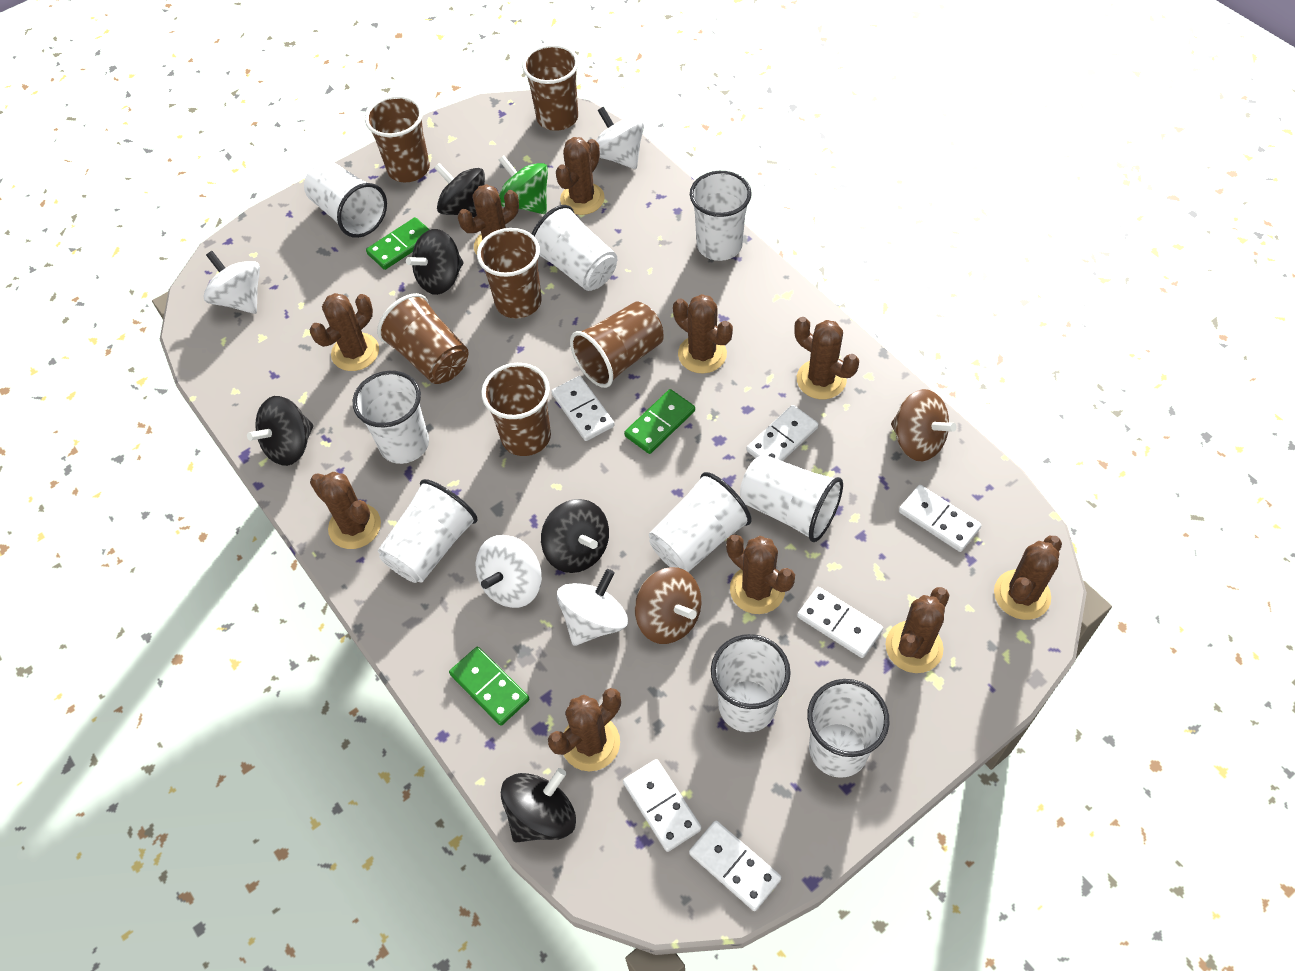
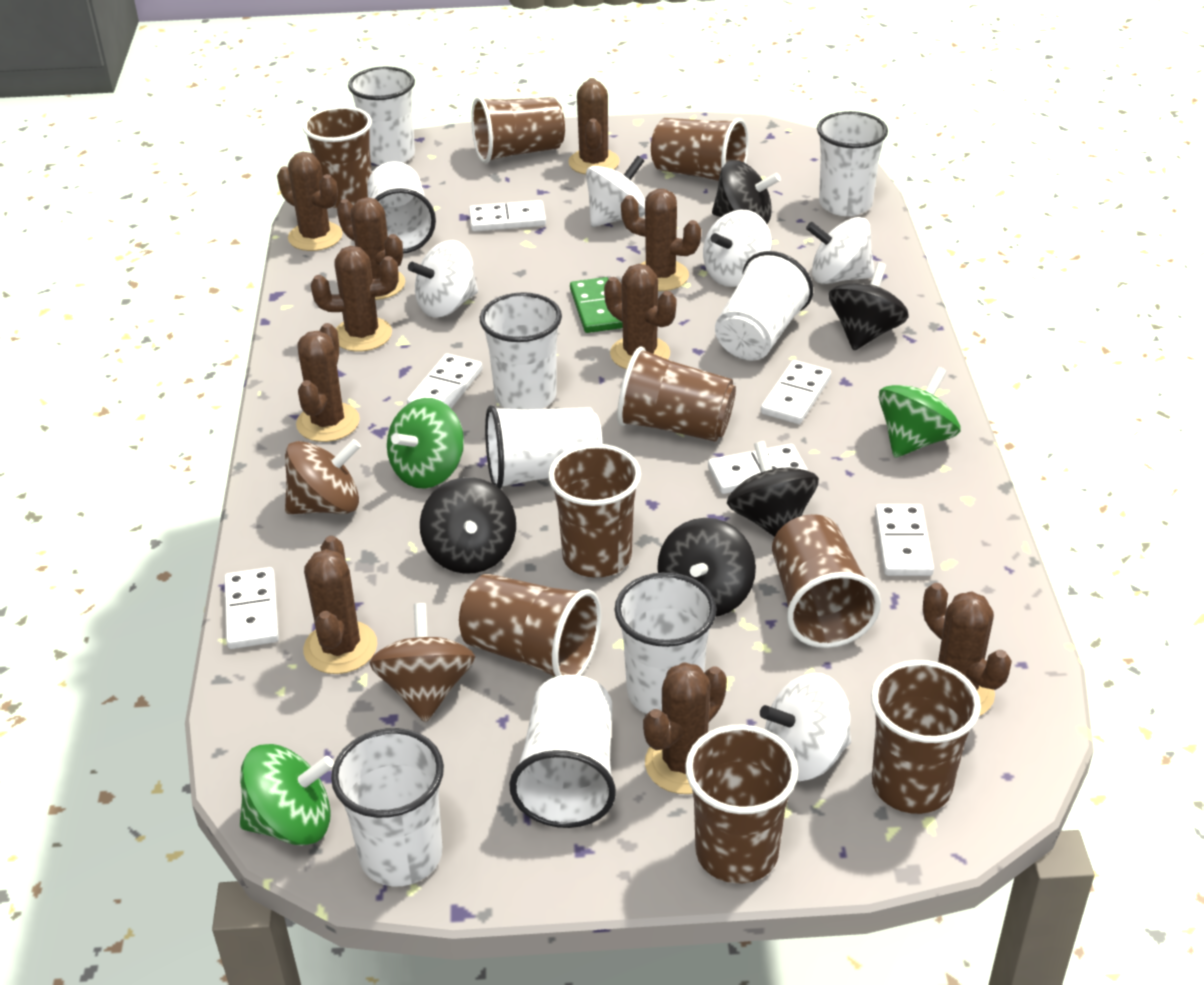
brown cup: 6 -> 9
green domino: 3 -> 1
green spinning top: 1 -> 3
white spinning top: 4 -> 5

